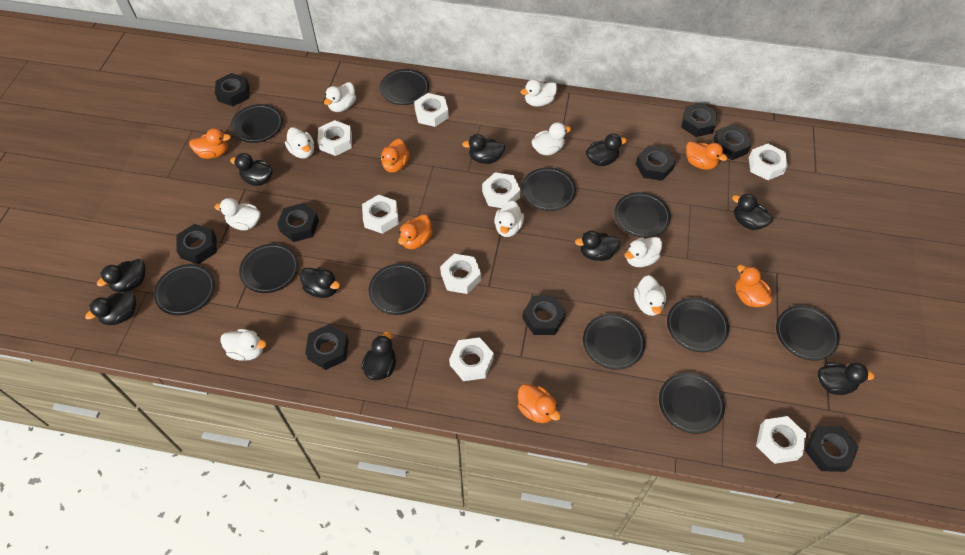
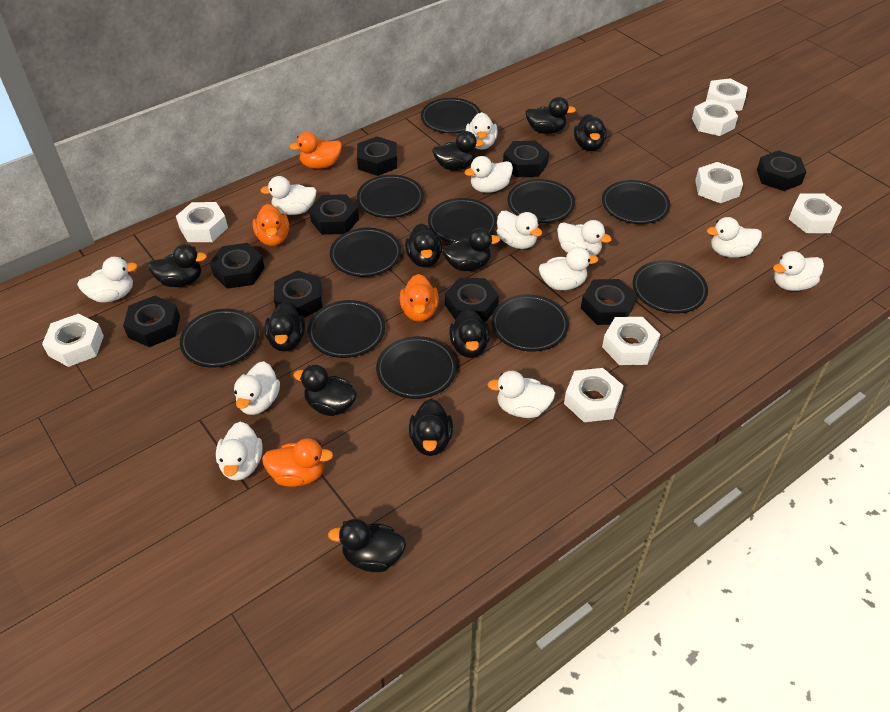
black duck: 10 -> 11
orange duck: 6 -> 4
white duck: 9 -> 12

